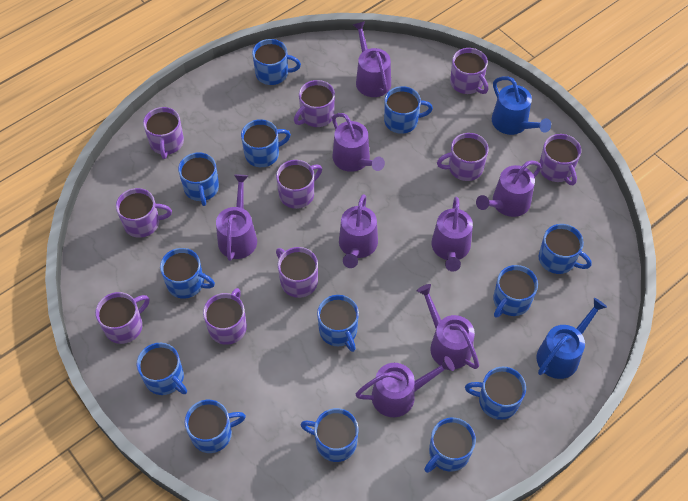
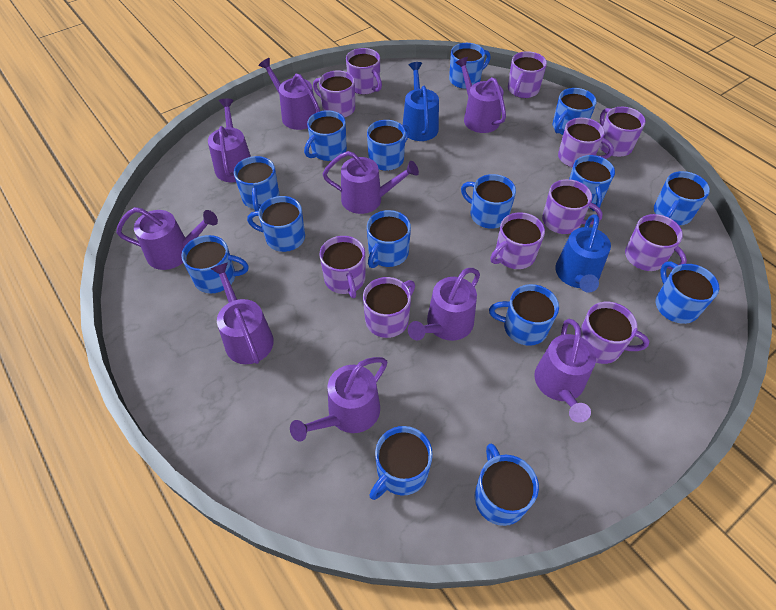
blue mug: 13 -> 15
purple mug: 10 -> 11
purple watering can: 8 -> 9

